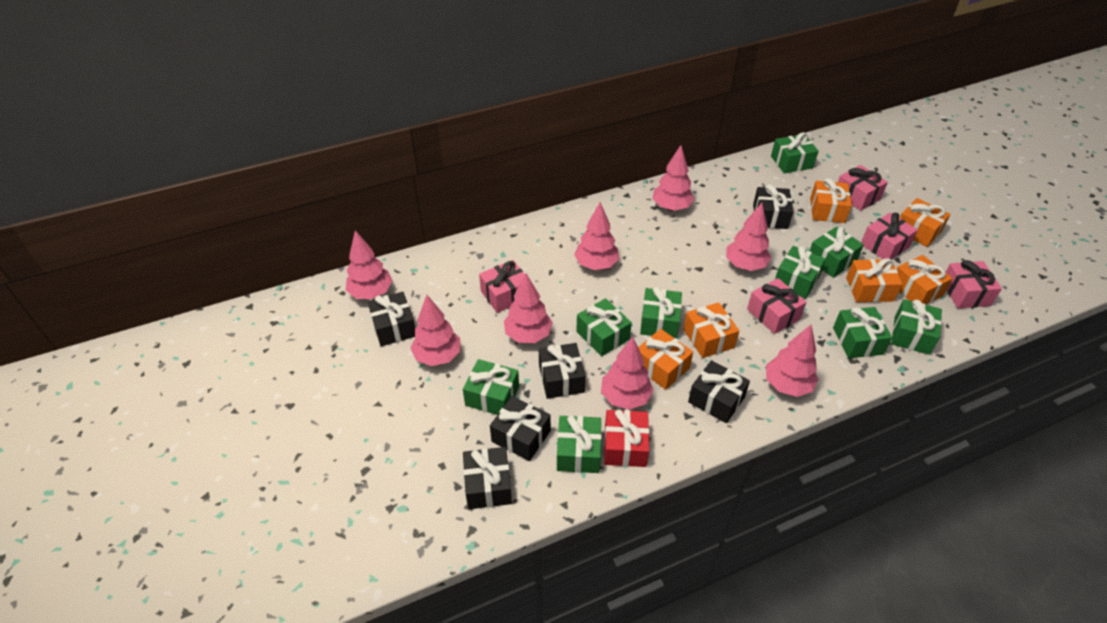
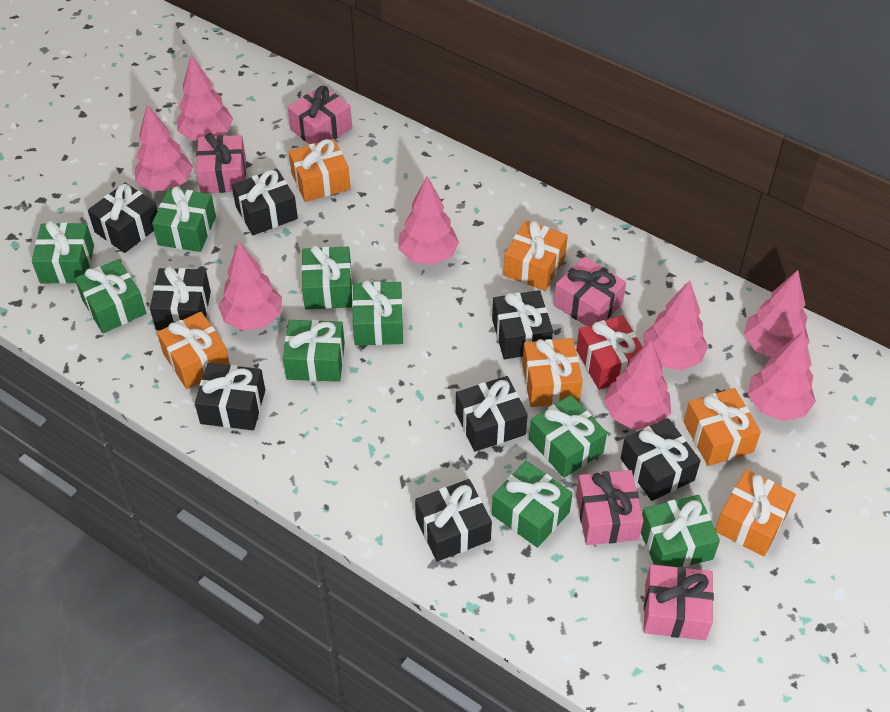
black gift: 6 -> 8

